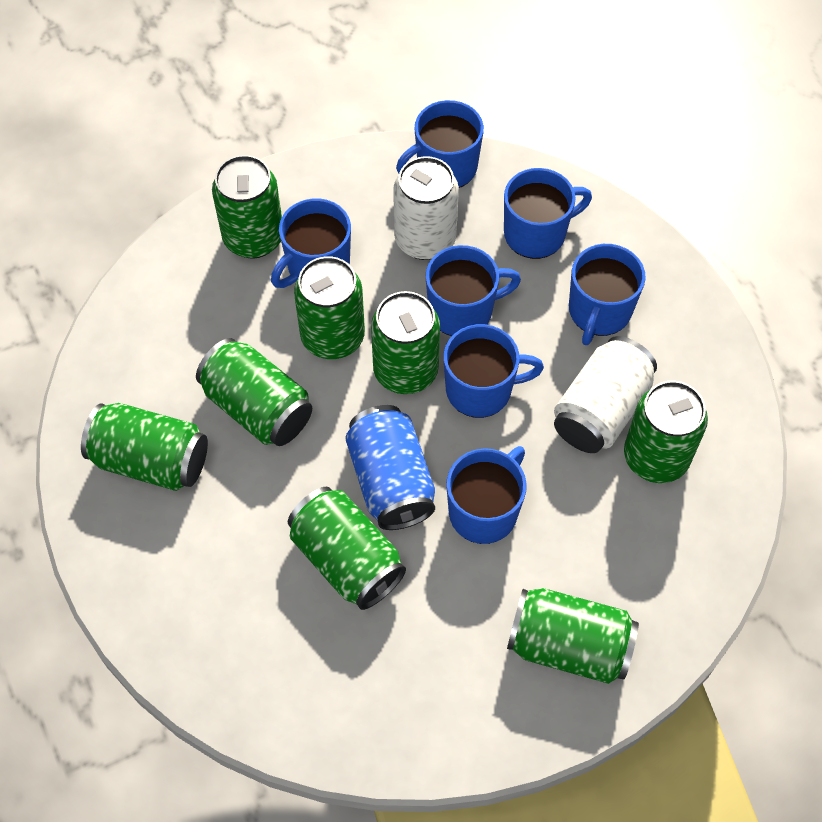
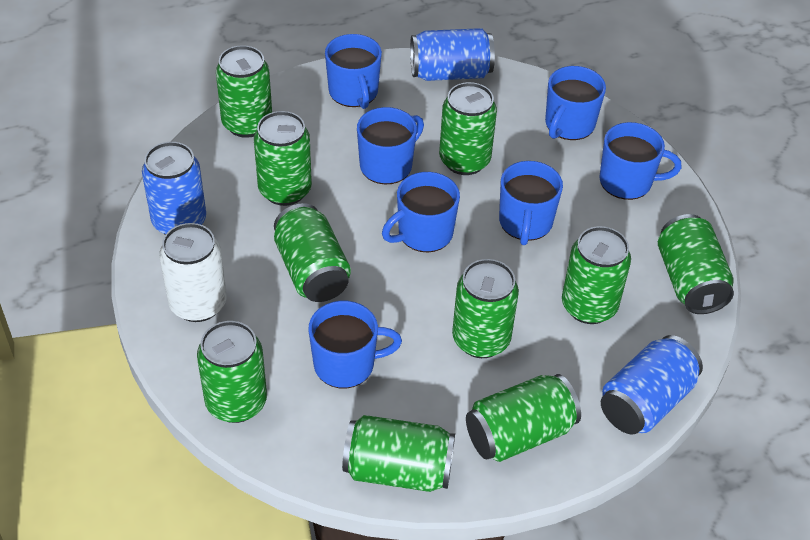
blue can: 1 -> 3
green can: 8 -> 10
white can: 2 -> 1

